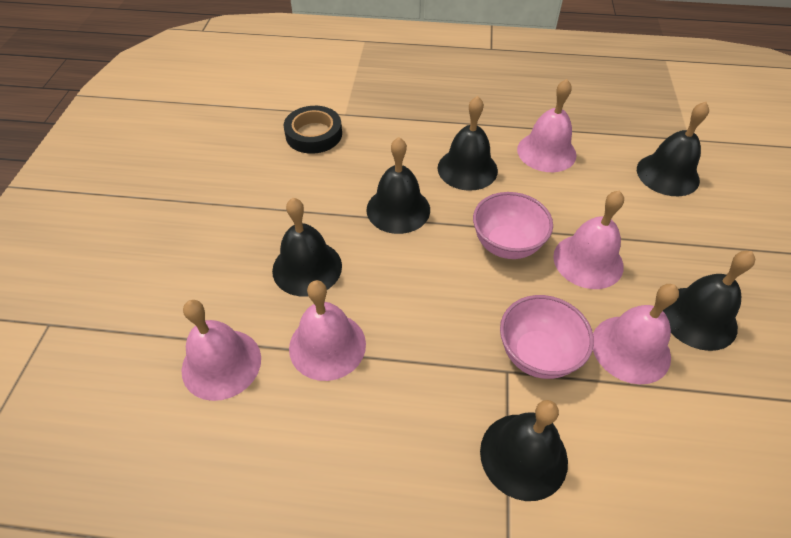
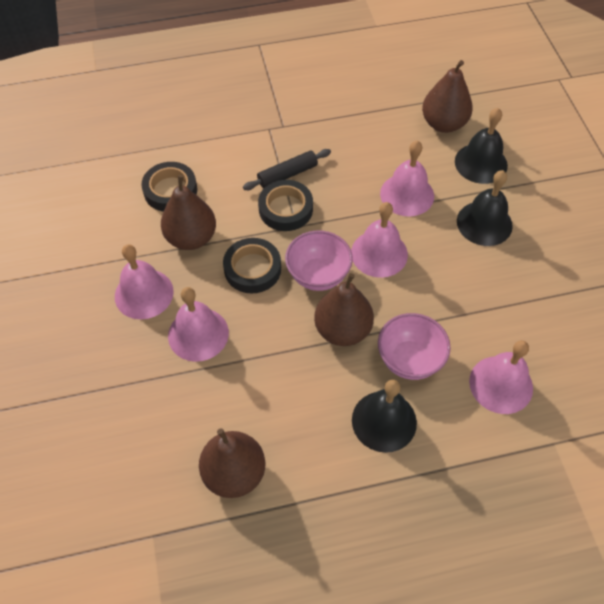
black bell: 6 -> 3
black rolling pin: 0 -> 1
black tape: 1 -> 3
brown pear: 0 -> 4

